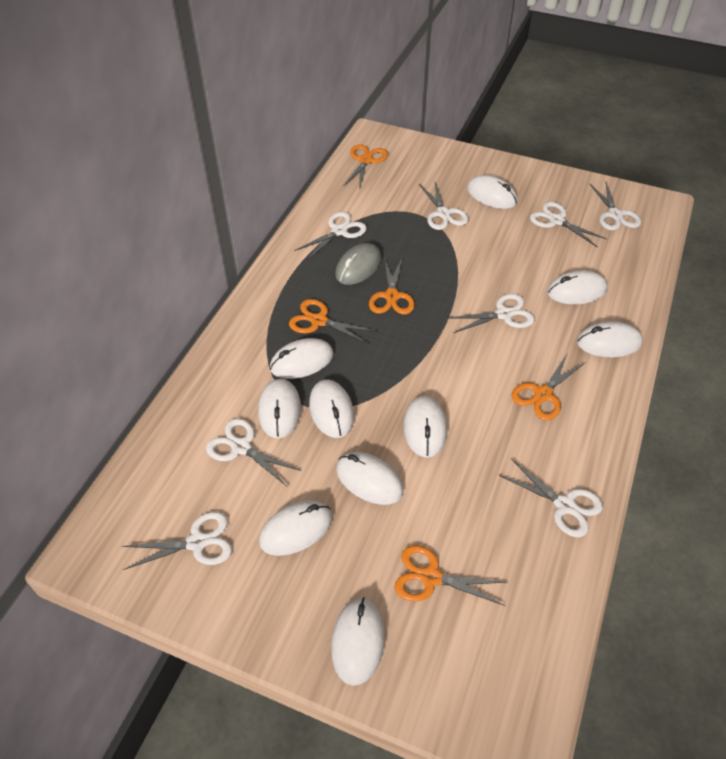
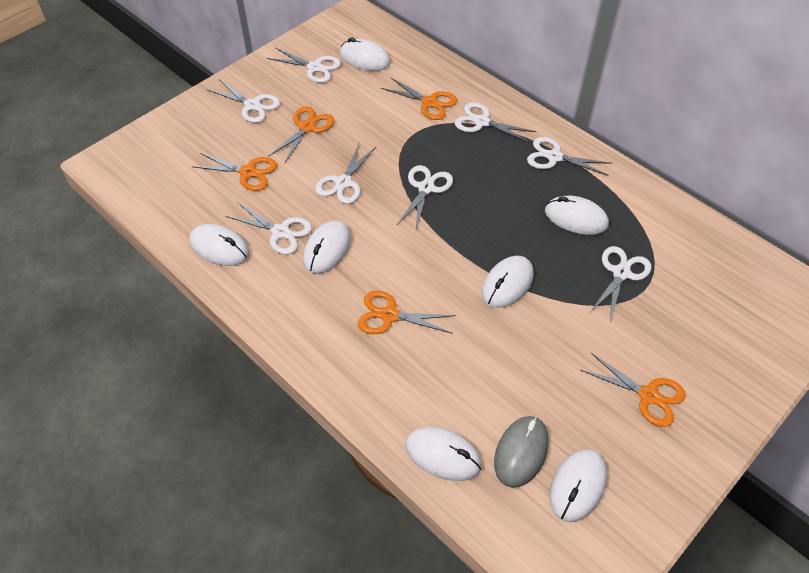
white mouse: 10 -> 7

